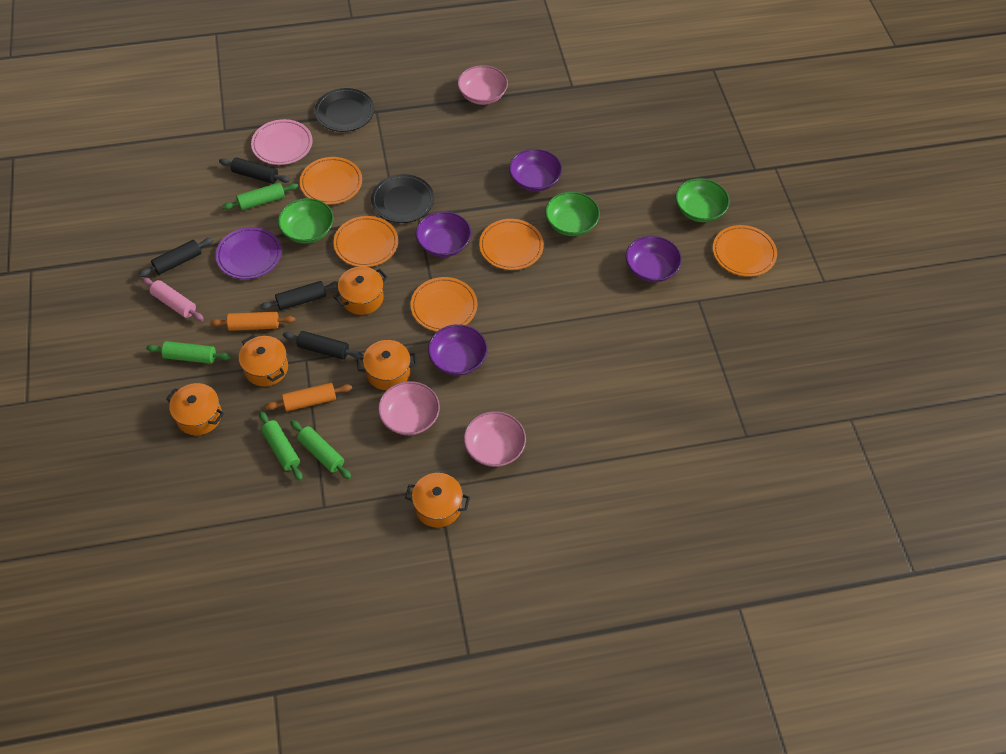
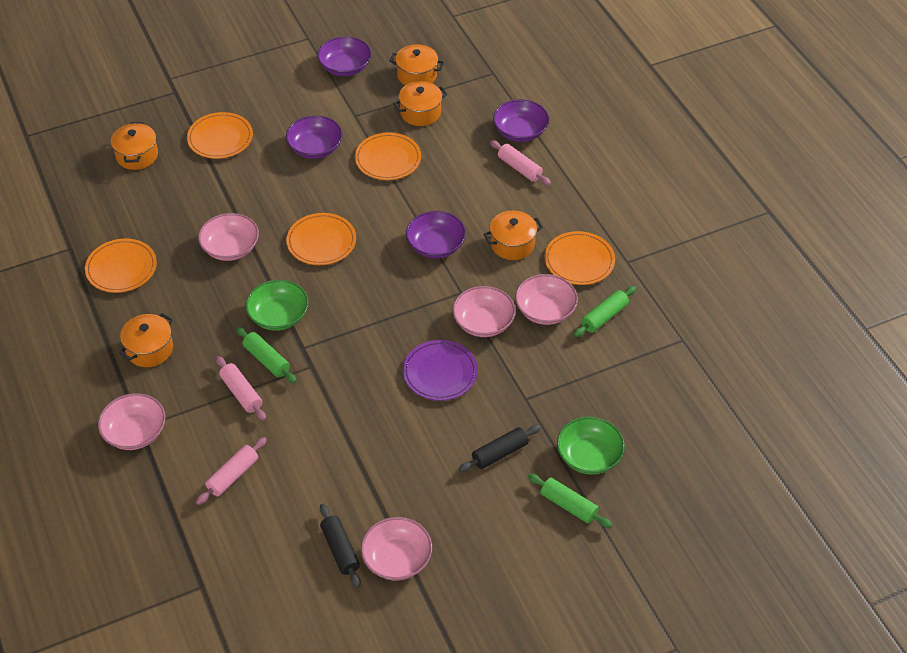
black plate: 2 -> 0
black rolling pin: 4 -> 2
green bowl: 3 -> 2
green rolling pin: 4 -> 3
orange rolling pin: 2 -> 0
pink bowl: 3 -> 5
pink plate: 1 -> 0
pink rolling pin: 1 -> 3

